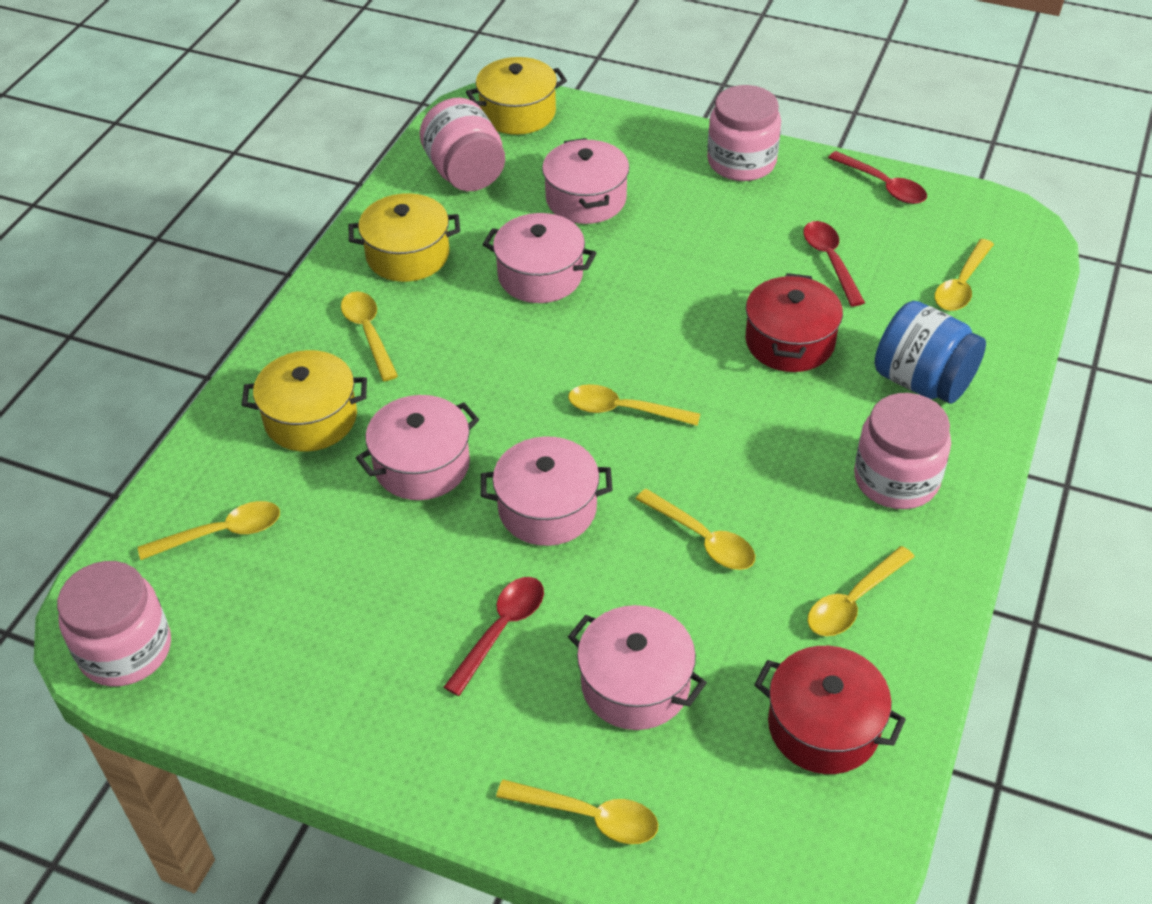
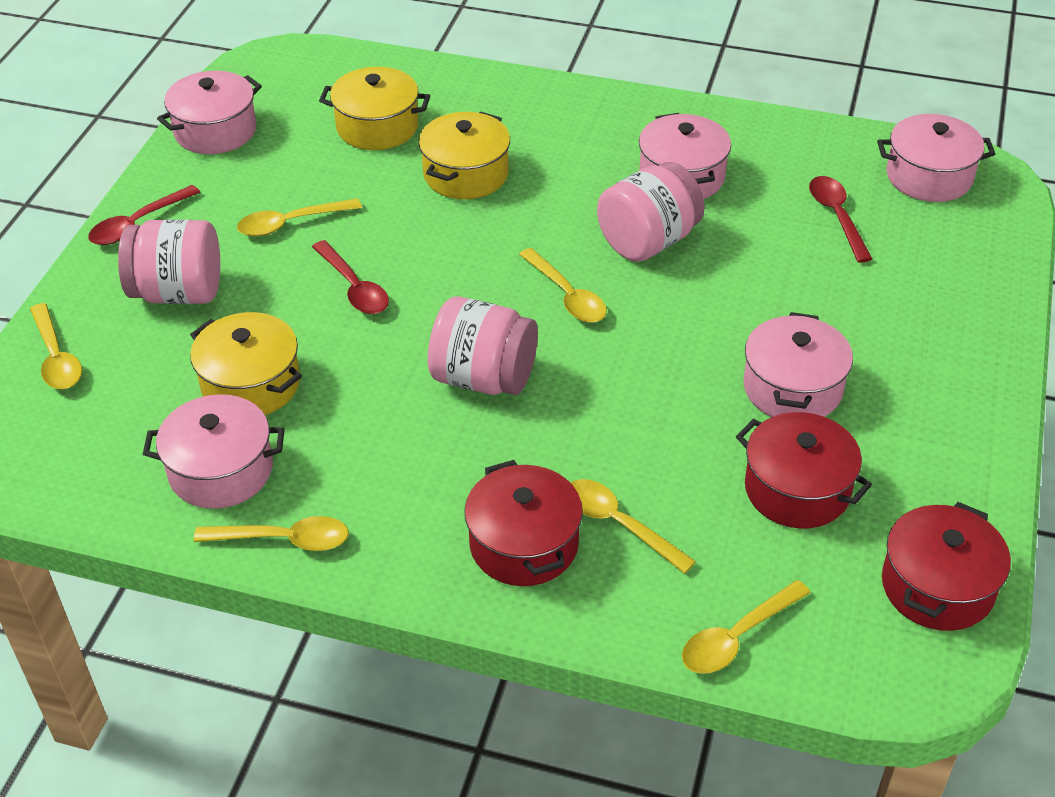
blue jar: 1 -> 0
pink jar: 4 -> 3
red pot: 2 -> 3
yellow spoon: 7 -> 6

